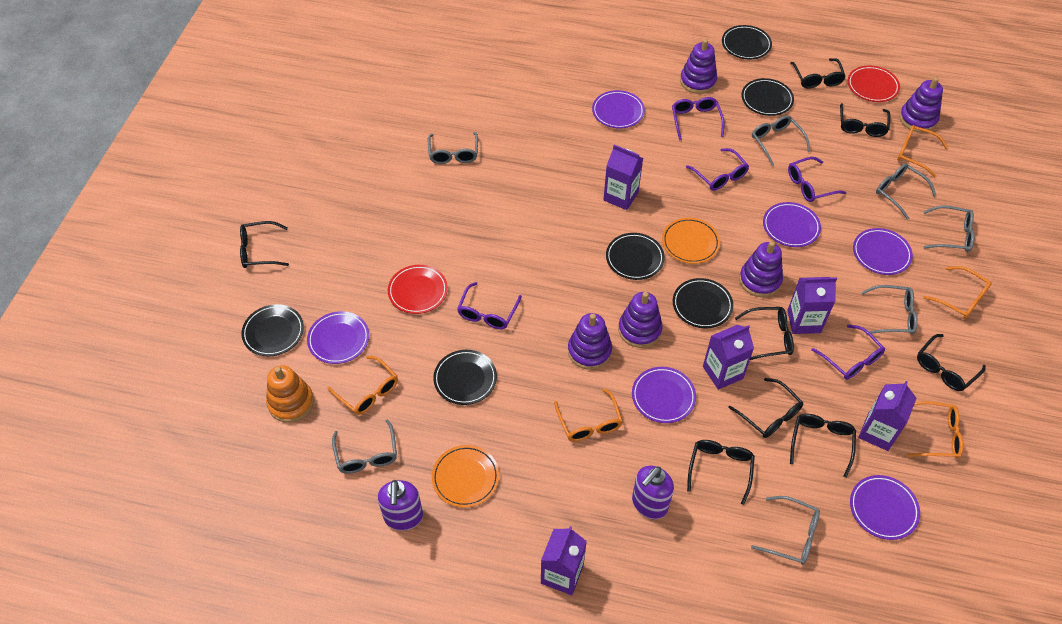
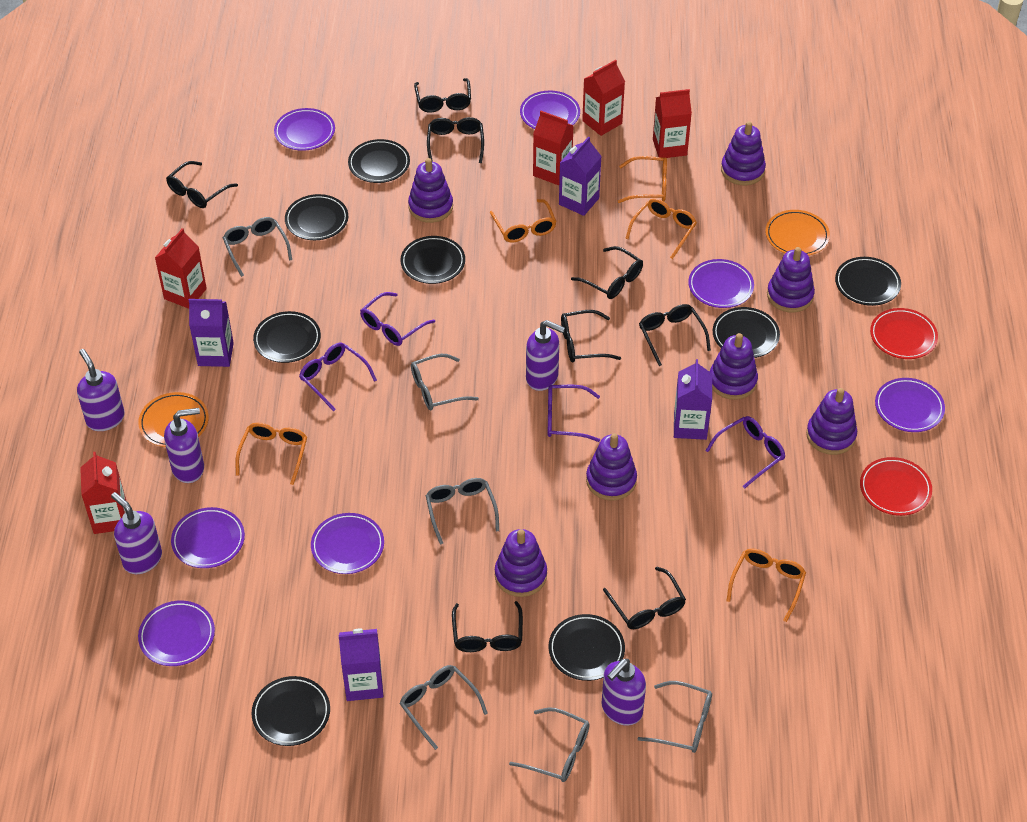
black plate: 6 -> 8
grey glasses: 7 -> 6
orange stacking toy: 1 -> 0
purple carton: 5 -> 4
purple glasses: 5 -> 4
purple plate: 6 -> 7
purple soap dispenser: 2 -> 5
purple stacking toy: 5 -> 7
red carton: 0 -> 5

